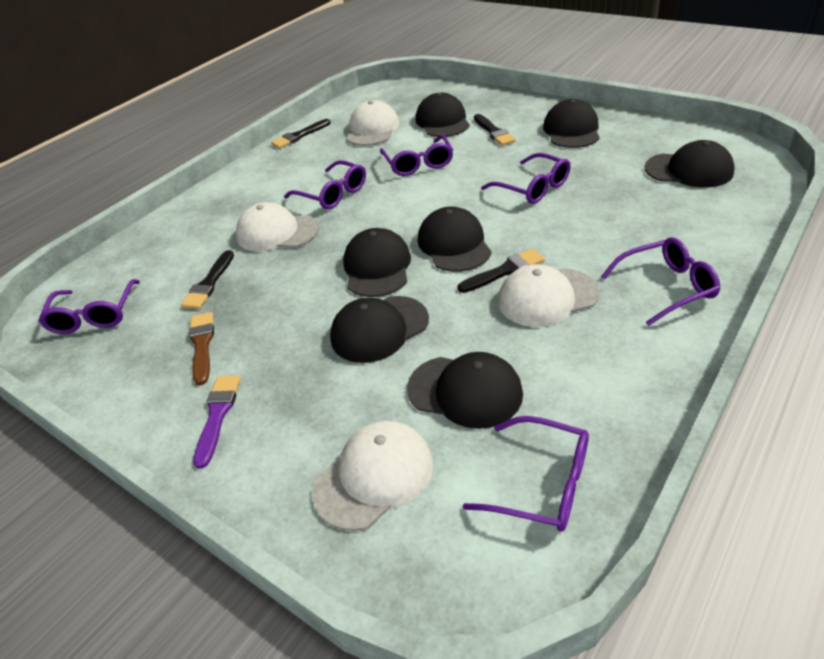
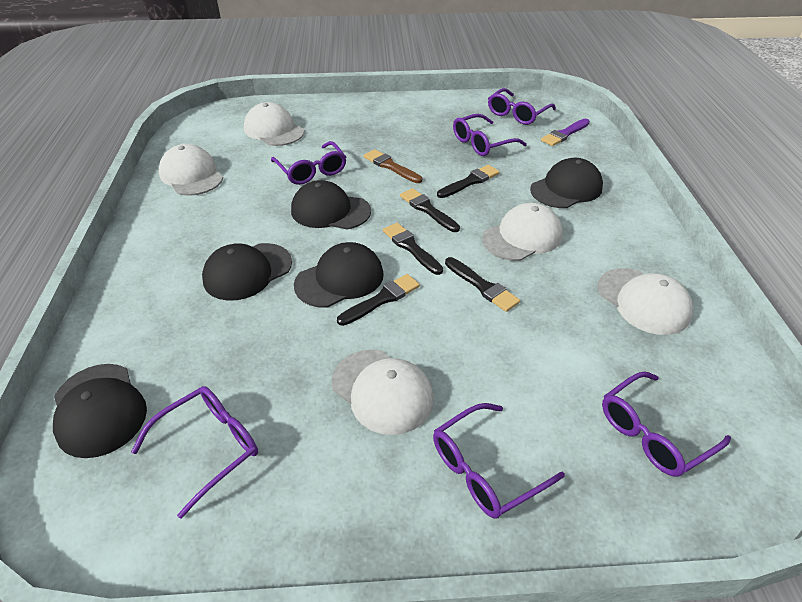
black brush: 4 -> 5
black cap: 7 -> 5
white cap: 4 -> 5

